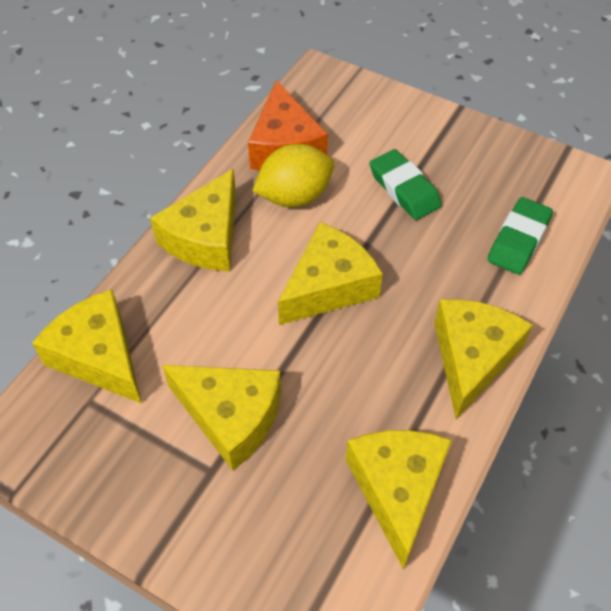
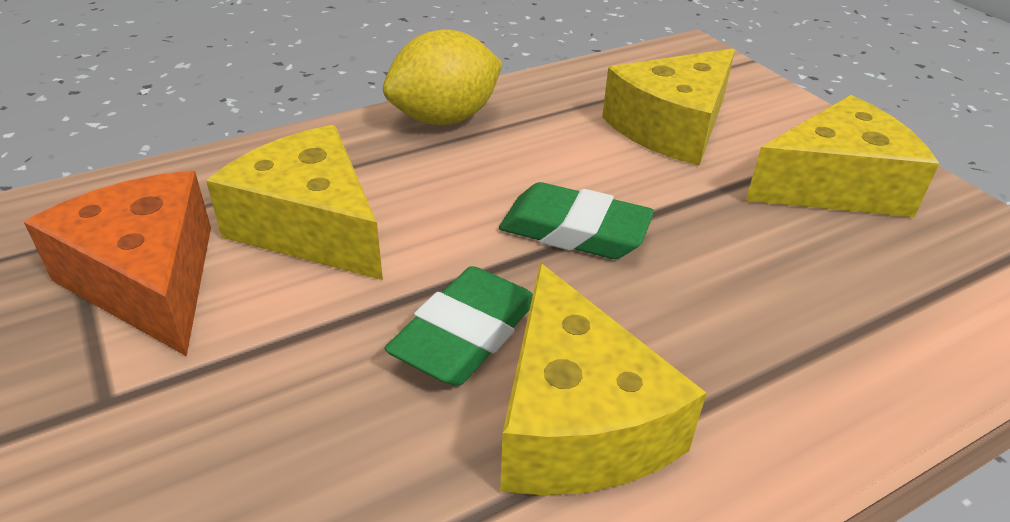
yellow cheese: 6 -> 4

